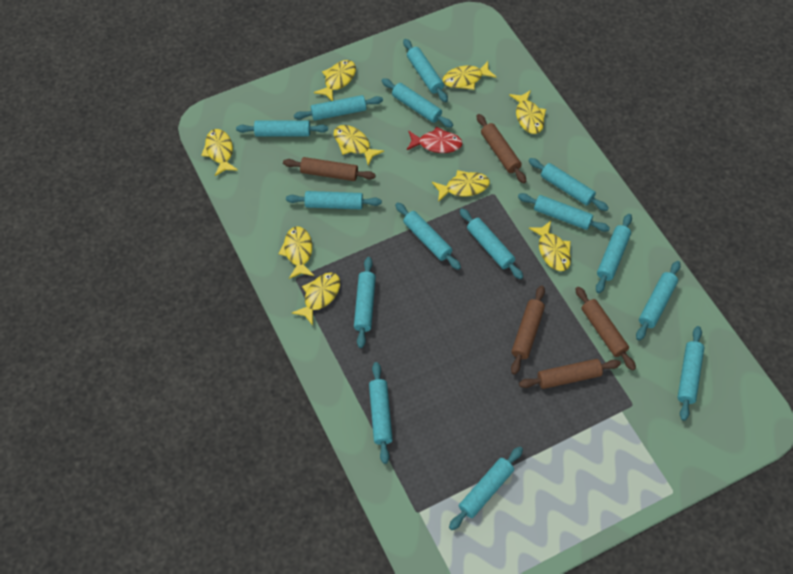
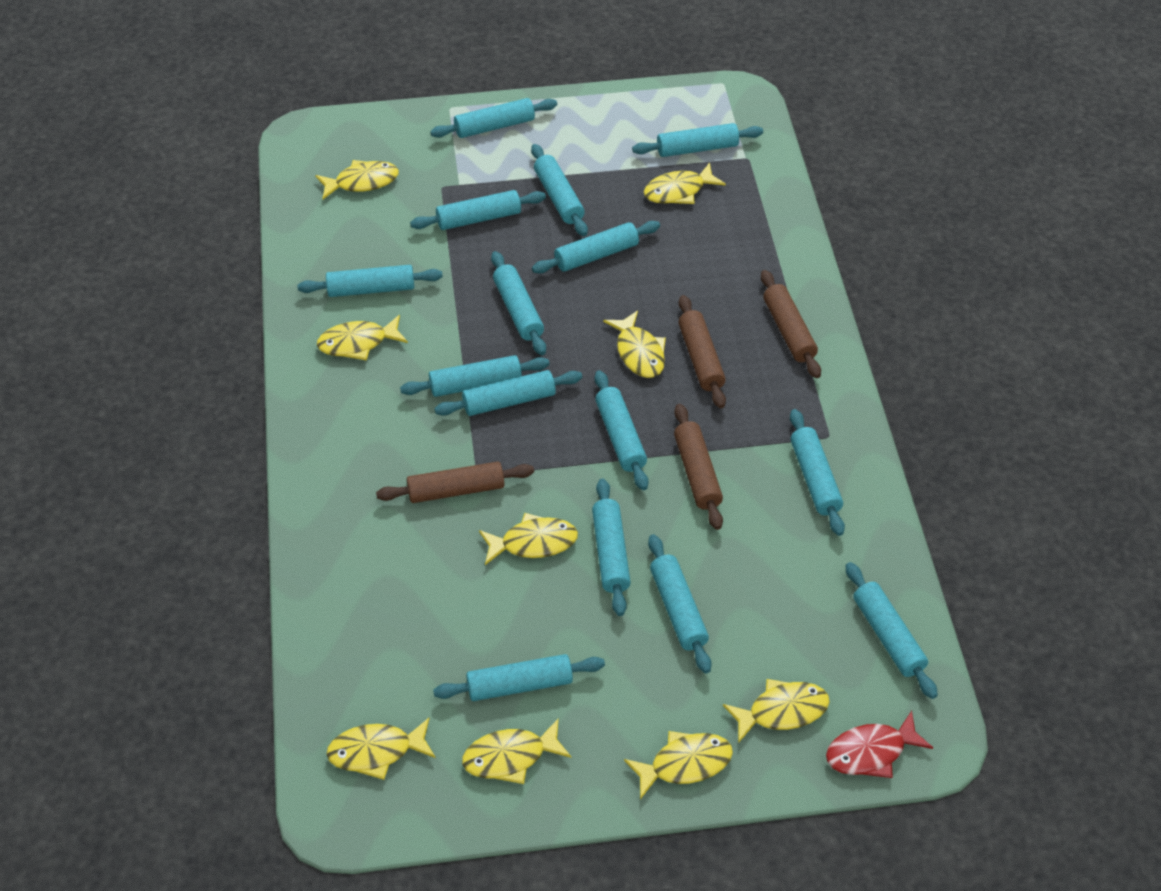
brown rolling pin: 5 -> 4

